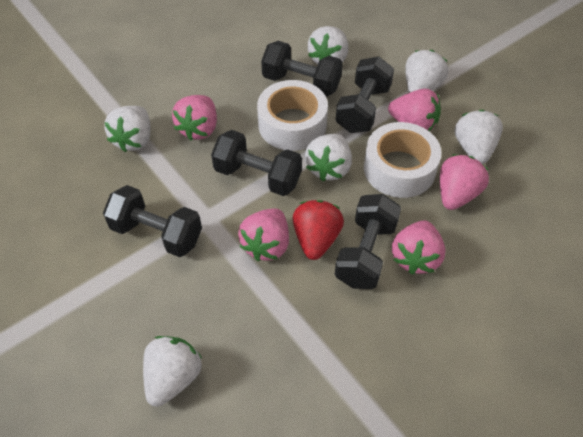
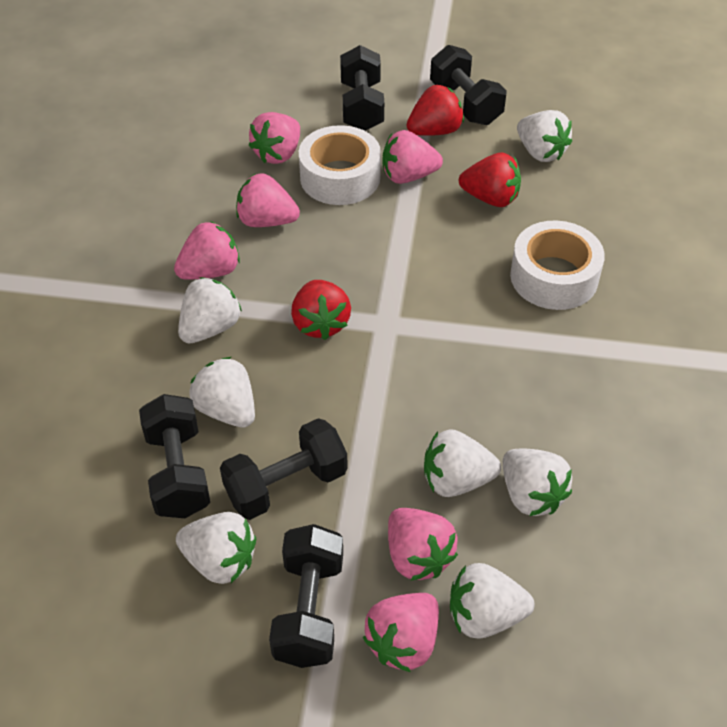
pink strawberry: 5 -> 6
red strawberry: 1 -> 3
white strawberry: 6 -> 7

